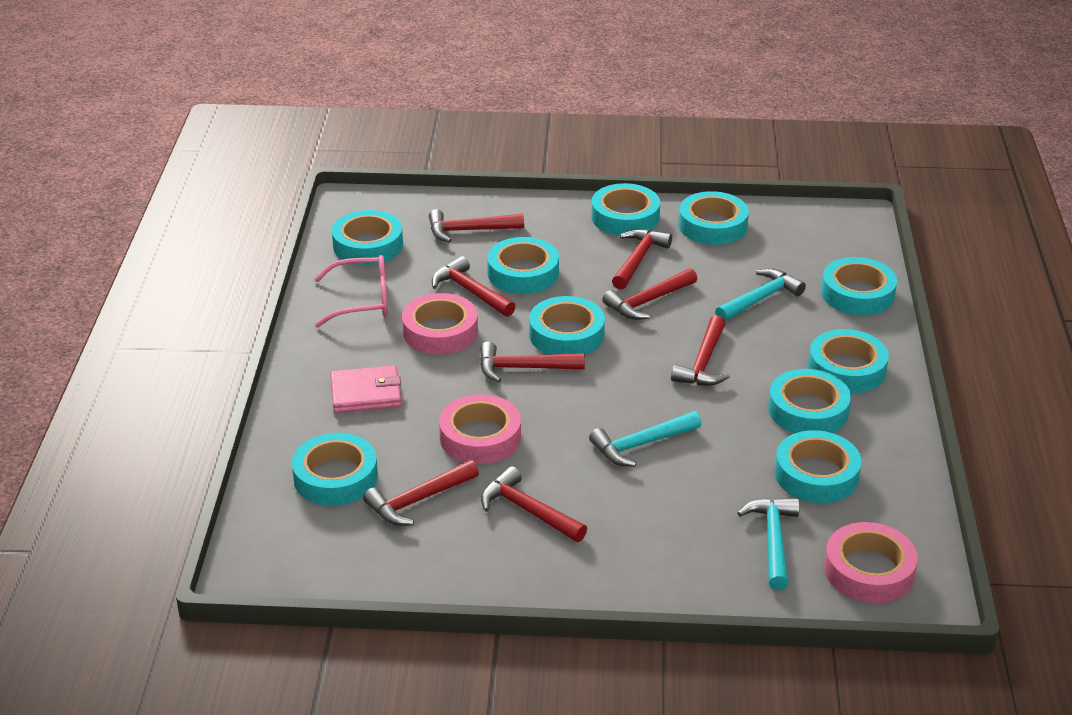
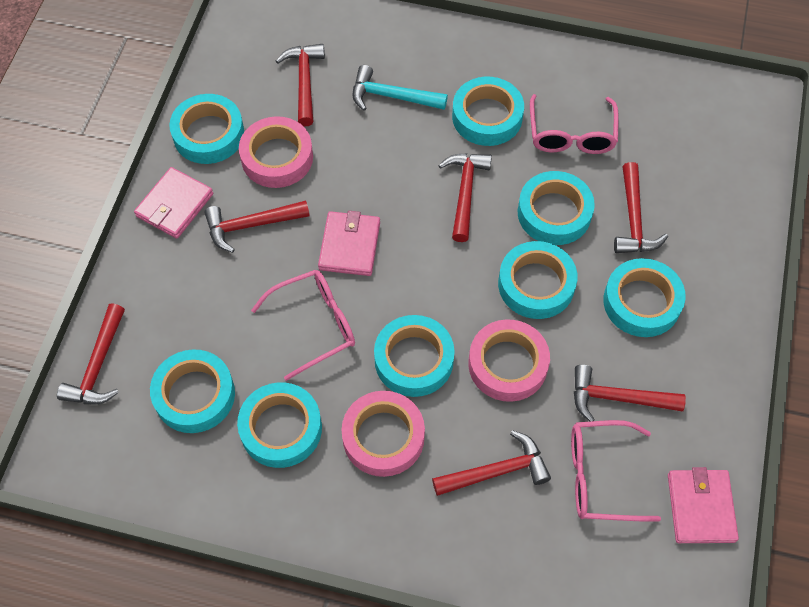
pink glasses: 1 -> 3
pink wallet: 1 -> 3
red hammer: 8 -> 7
turquoise hammer: 3 -> 1
turquoise tape: 10 -> 8

